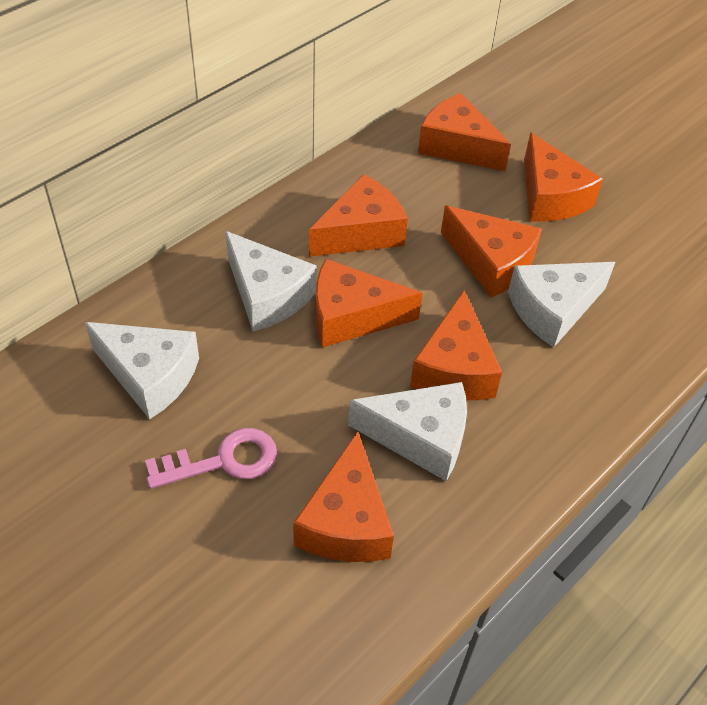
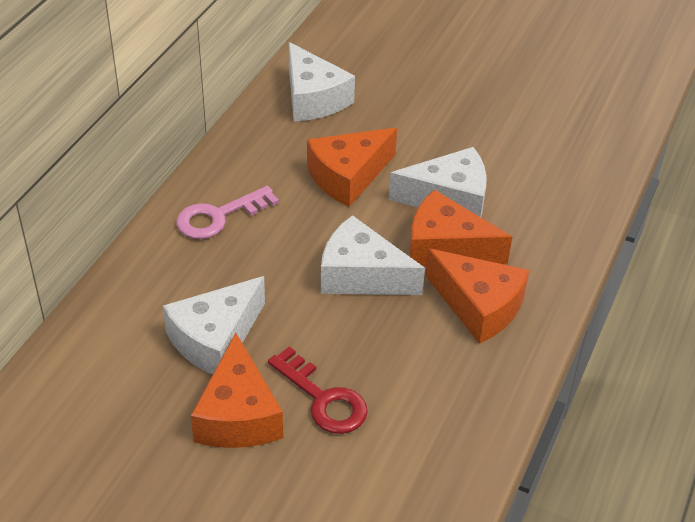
orange cheese: 7 -> 4
red key: 0 -> 1

